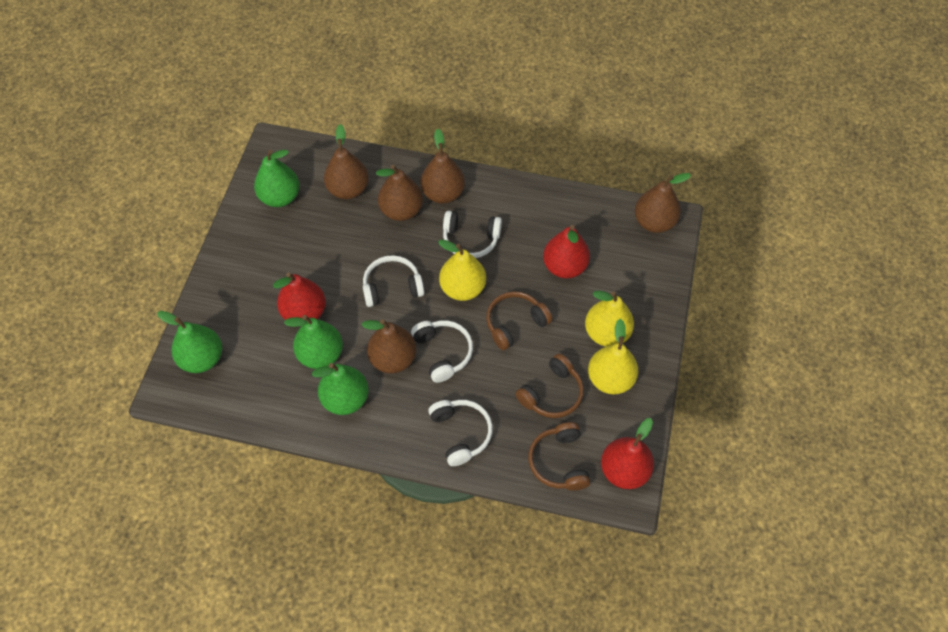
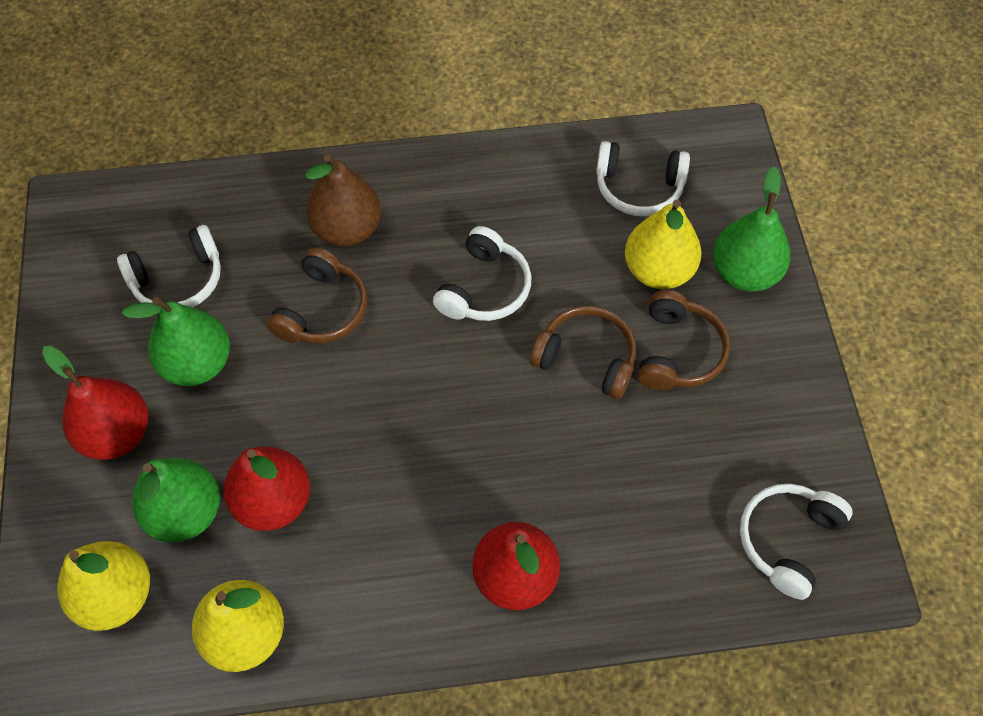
brown pear: 5 -> 1
green pear: 4 -> 3

